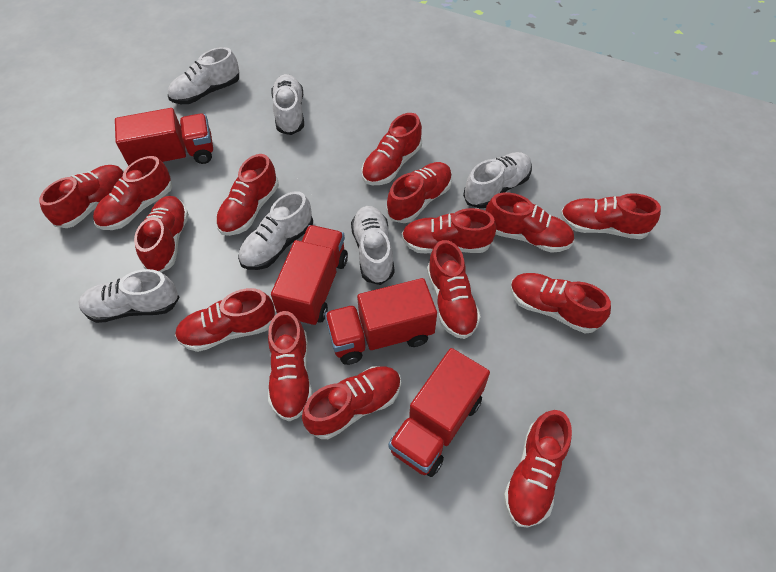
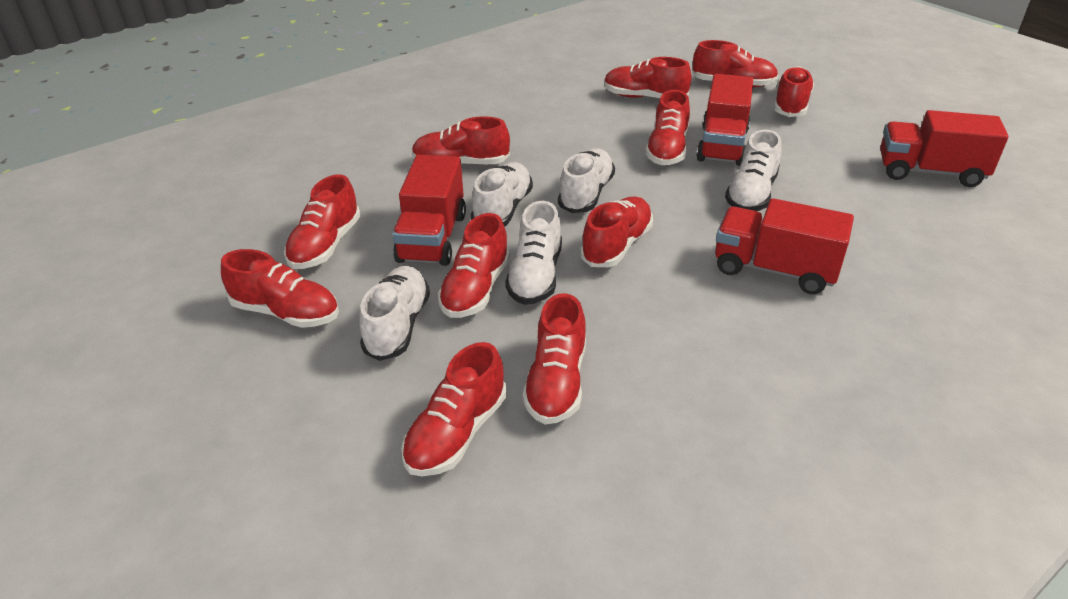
red shoe: 15 -> 11
white shoe: 6 -> 5

